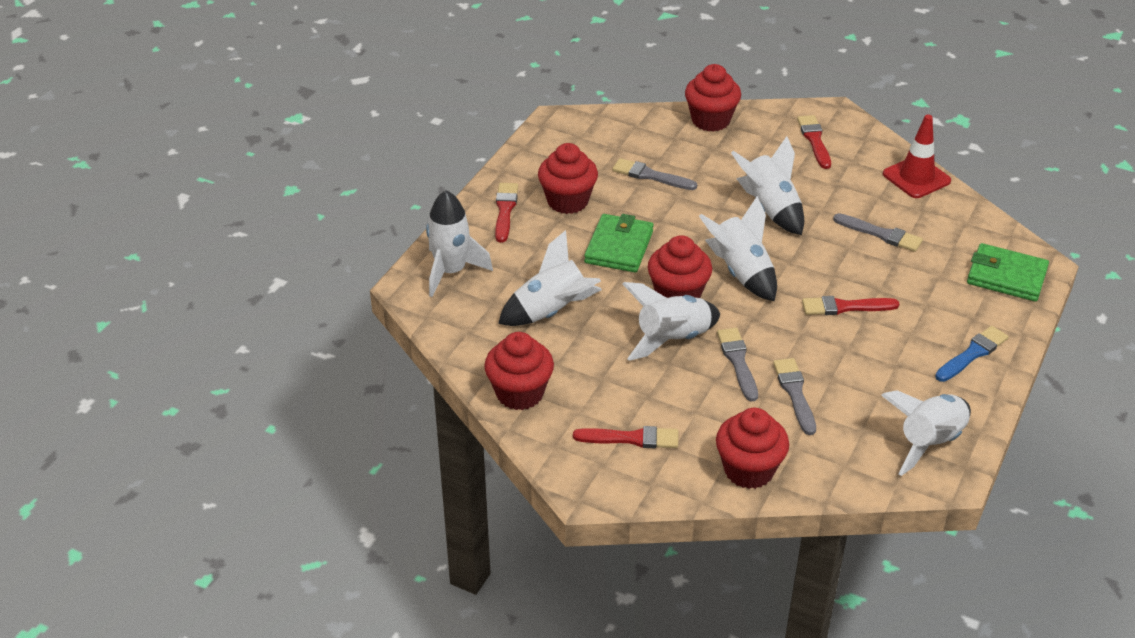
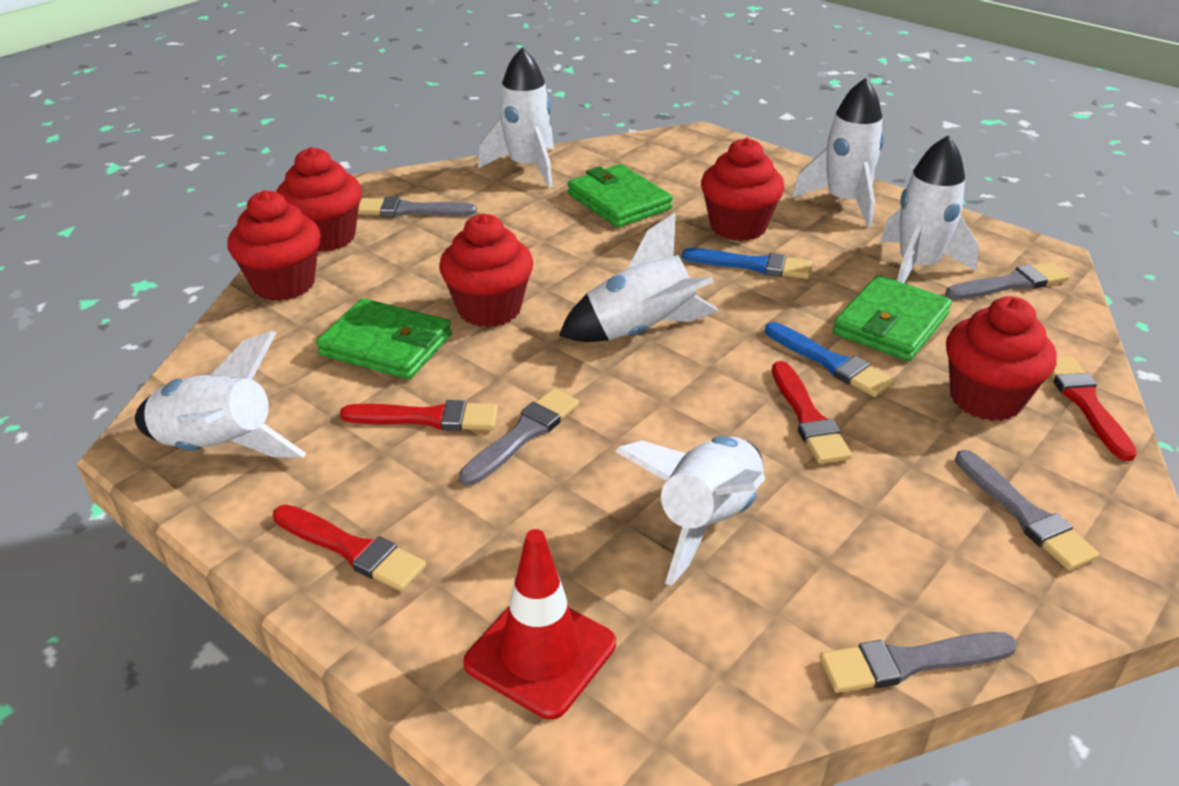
blue brush: 1 -> 2
green wallet: 2 -> 3
grey brush: 4 -> 5

